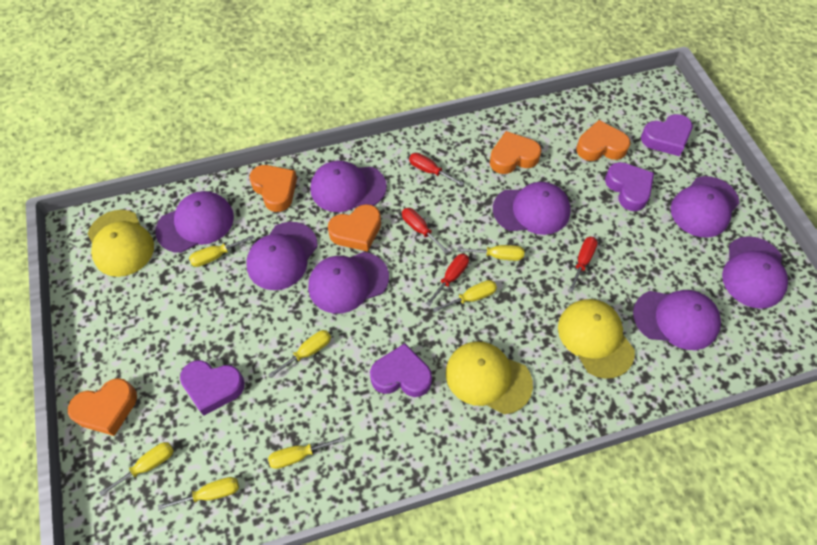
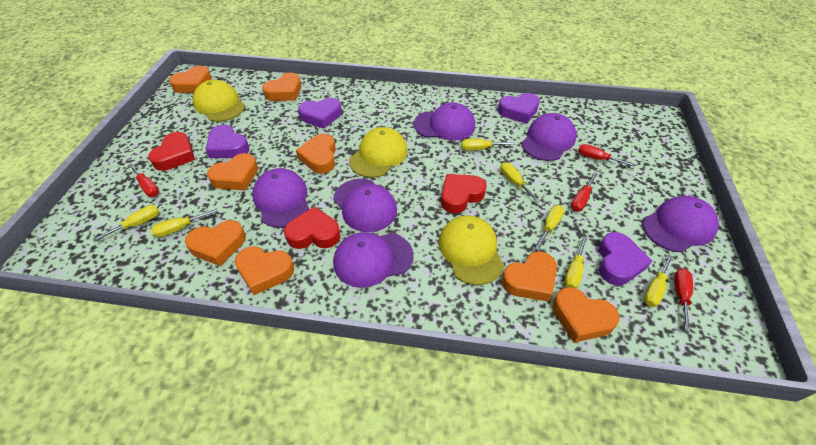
orange heart: 5 -> 8
purple cap: 8 -> 6
red heart: 0 -> 3

